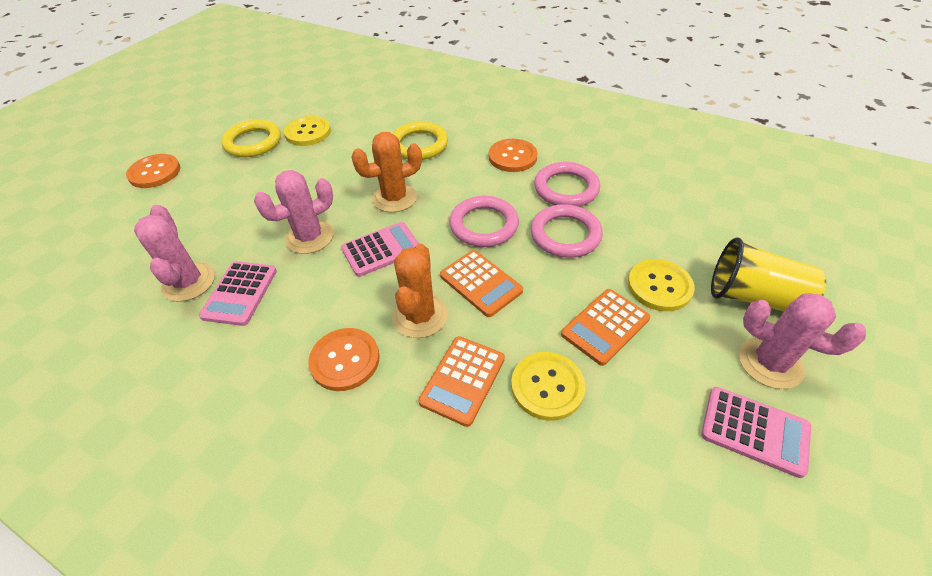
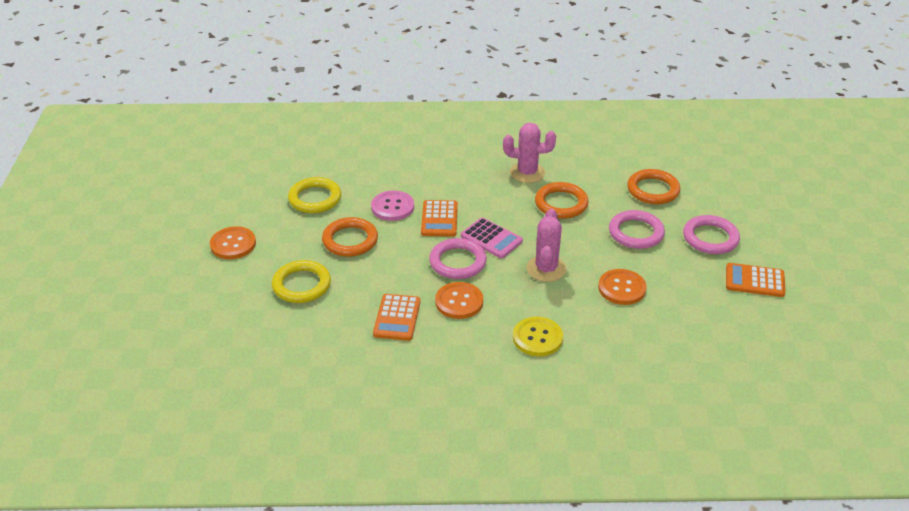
orange cactus: 2 -> 0
orange ring: 0 -> 3
pink button: 0 -> 1
pink cactus: 3 -> 2
pink calculator: 3 -> 1
yellow button: 3 -> 1
yellow cup: 1 -> 0

